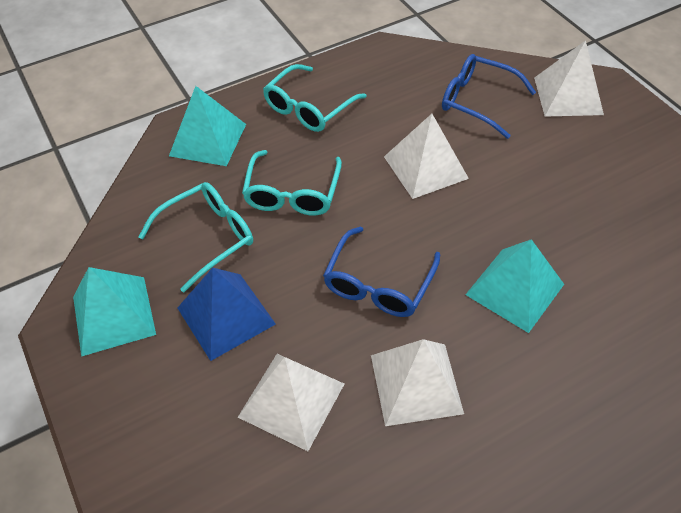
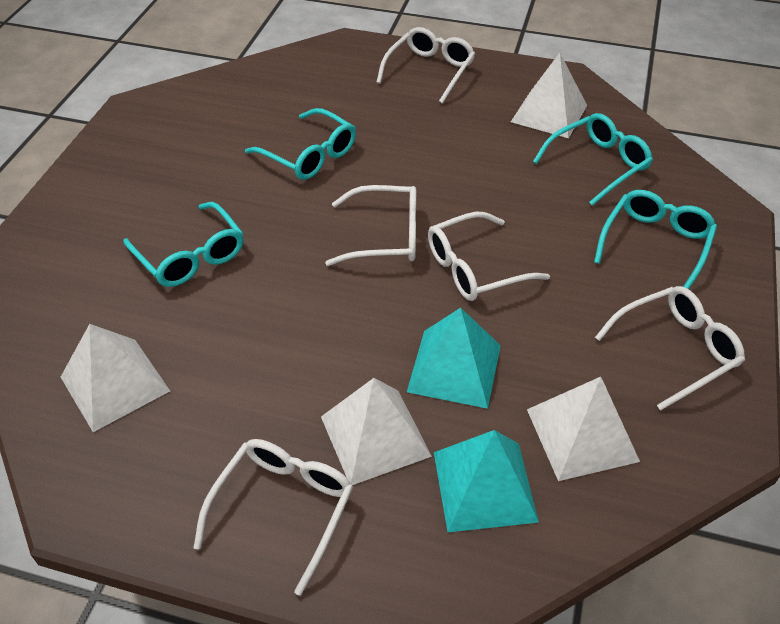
blue glasses: 2 -> 0
blue pyramid: 1 -> 0
turquoise glasses: 3 -> 4
turquoise pyramid: 3 -> 2
white glasses: 0 -> 5

